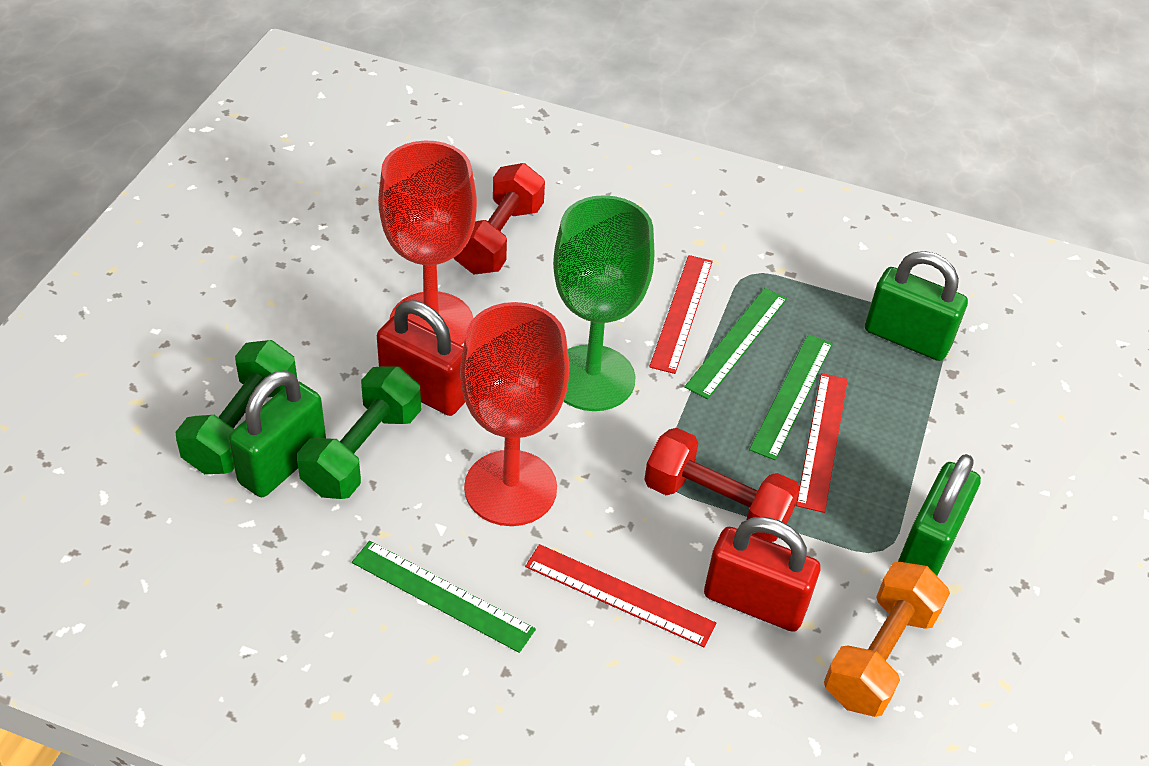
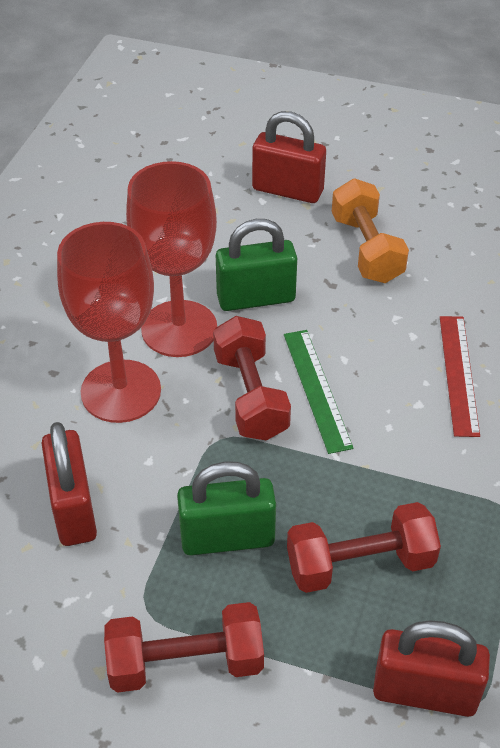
green dumbbell: 2 -> 0
green goblet: 1 -> 0
green padlock: 3 -> 2
green ruler: 3 -> 1
red dumbbell: 2 -> 3
red padlock: 2 -> 3
red ruler: 3 -> 1

